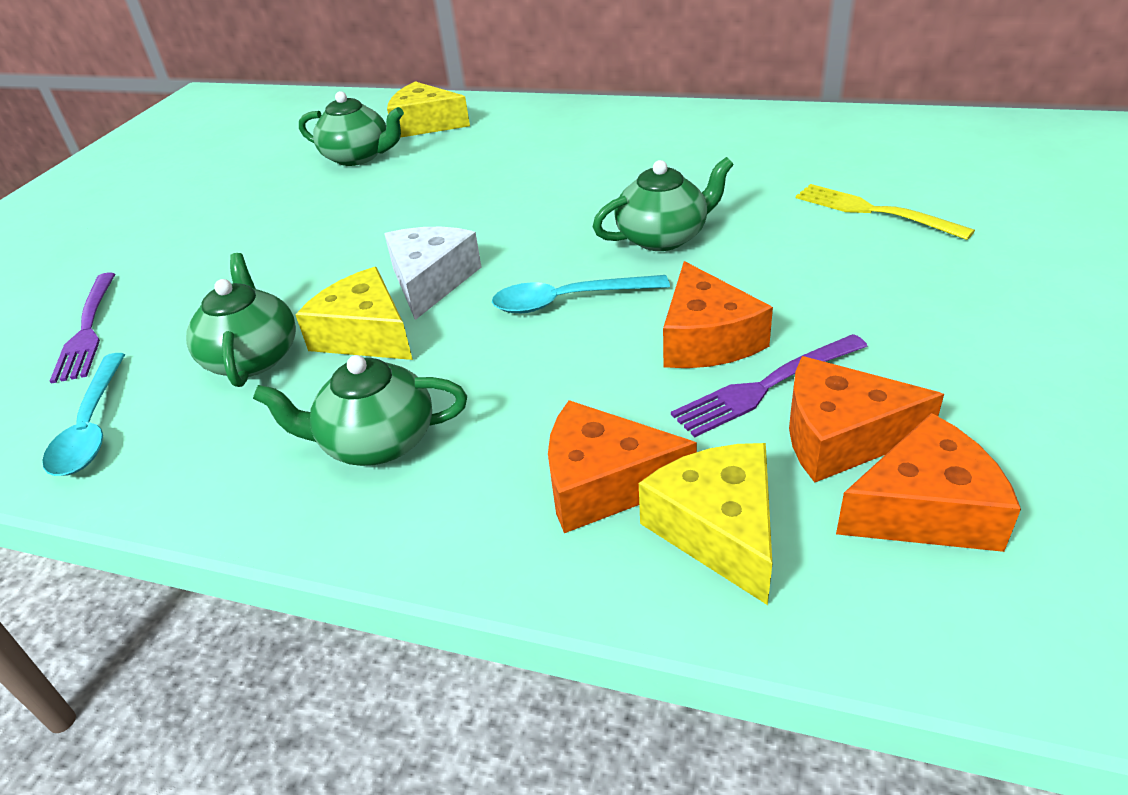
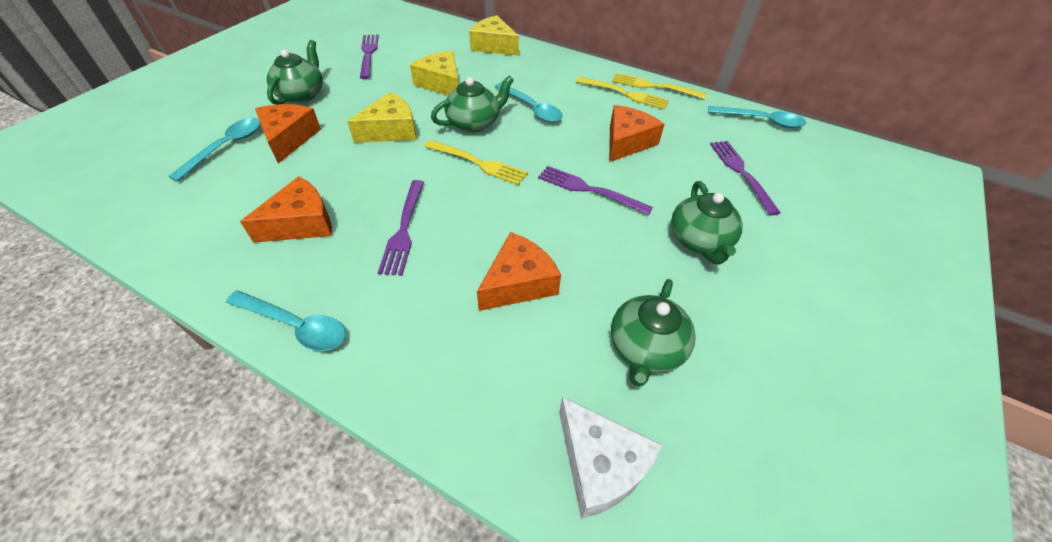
purple fork: 2 -> 4
turquoise spoon: 2 -> 4
yellow fork: 1 -> 3

